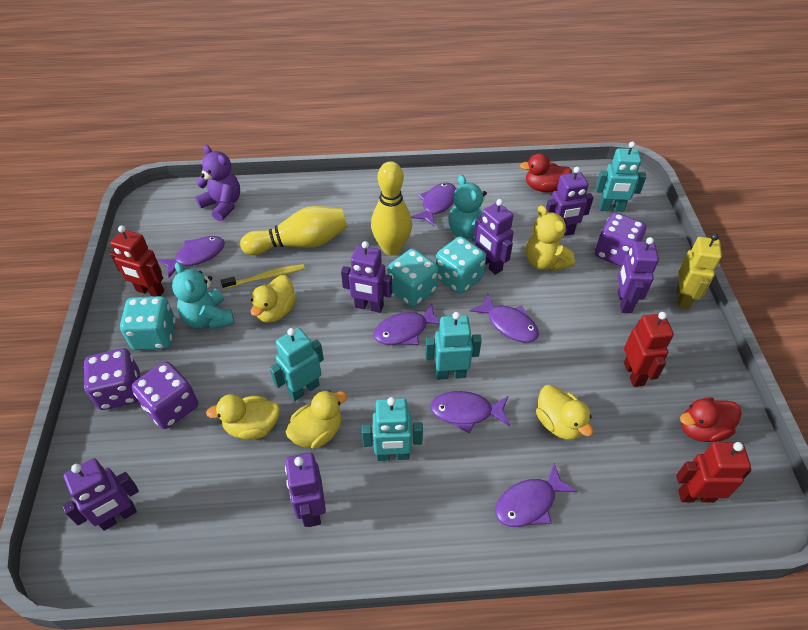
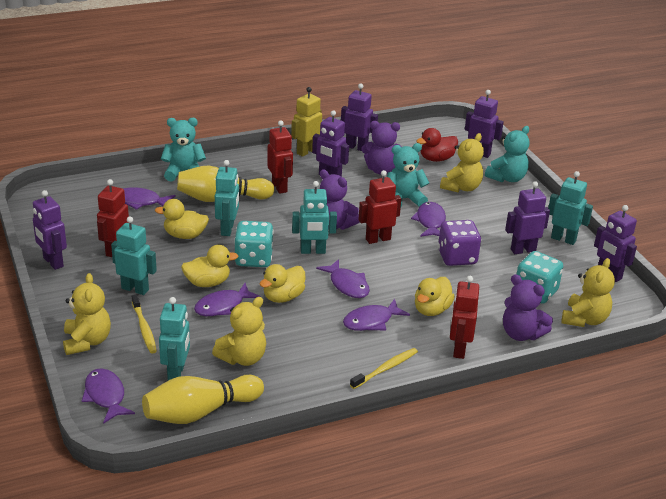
purple dice: 3 -> 1
purple teddy bear: 1 -> 3
red duck: 2 -> 1
red robot: 3 -> 4
turquoise dice: 3 -> 2
turquoise robot: 4 -> 5
turquoise teddy bear: 2 -> 3
yellow teddy bear: 1 -> 4
yellow toothbrush: 1 -> 2

